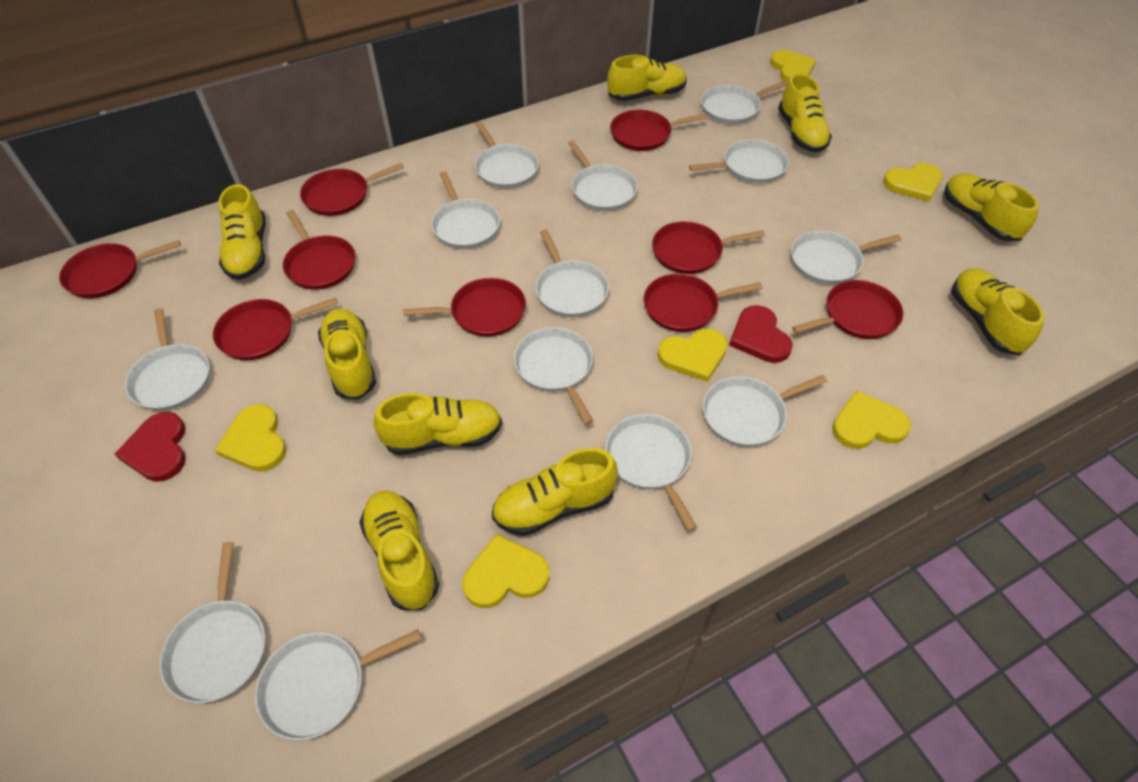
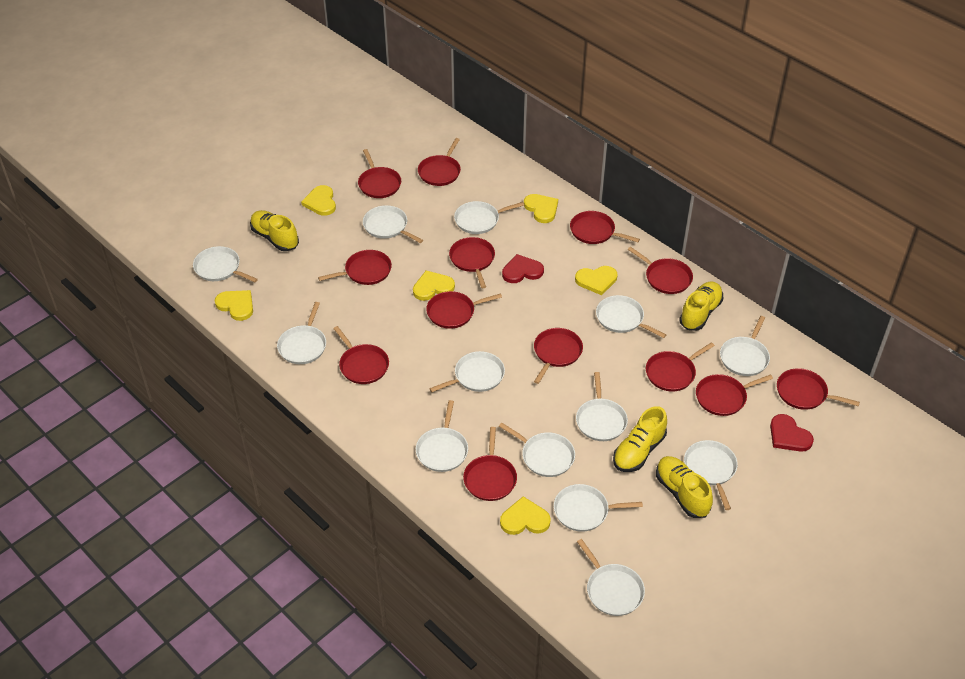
red pan: 9 -> 13
yellow shoe: 9 -> 4

